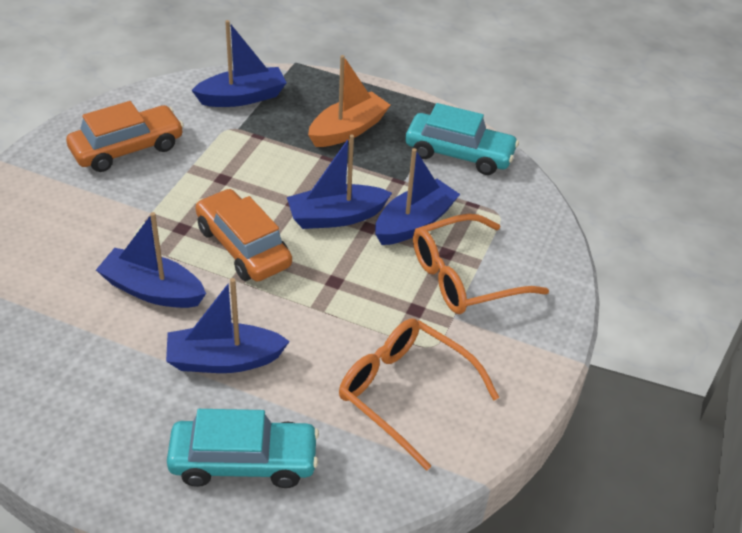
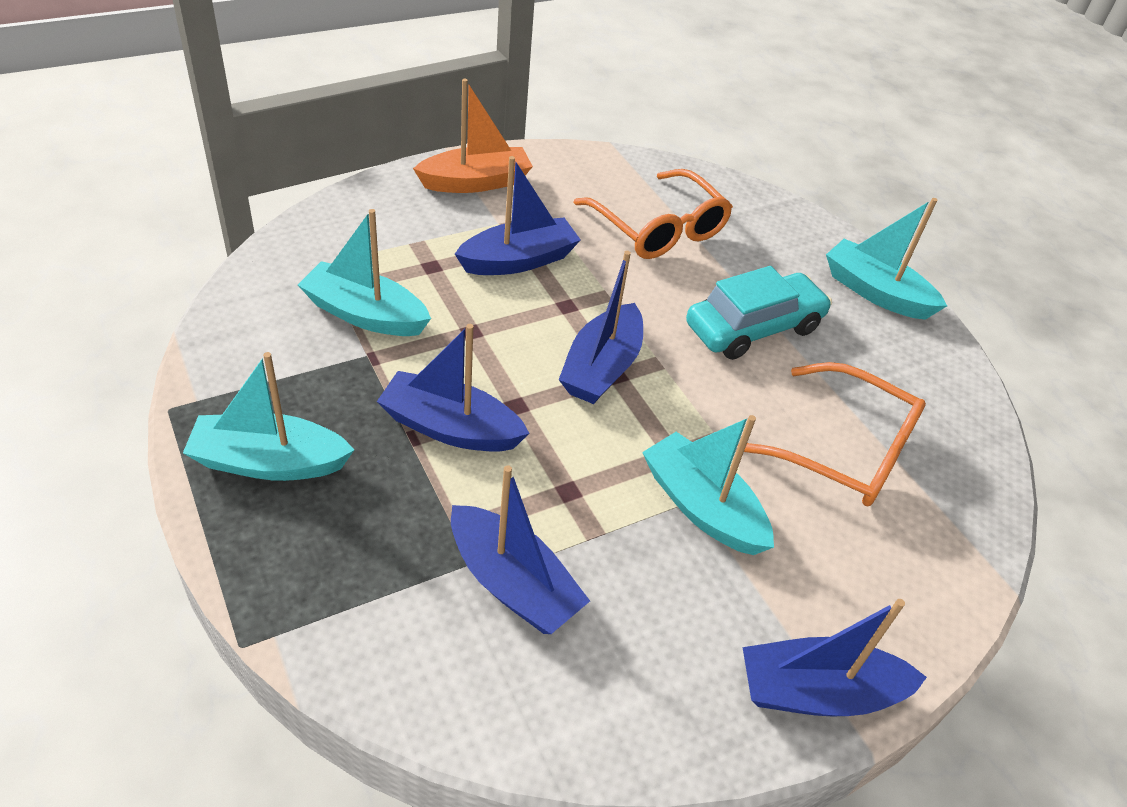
orange car: 2 -> 0
turquoise boat: 0 -> 4
turquoise car: 2 -> 1

